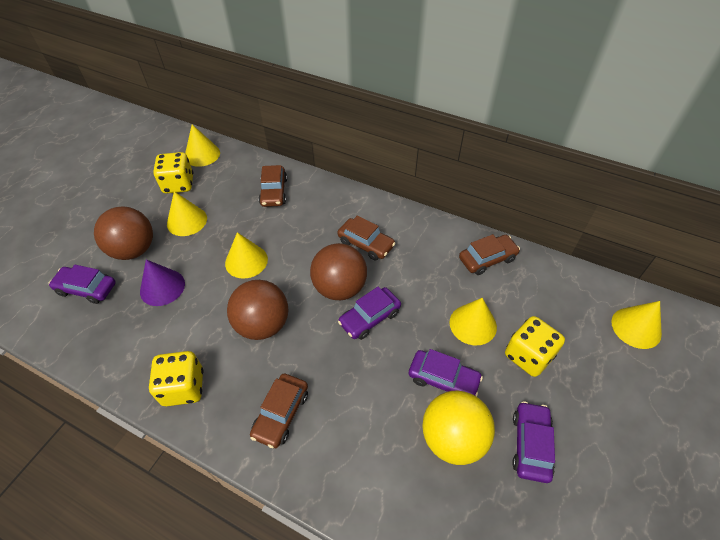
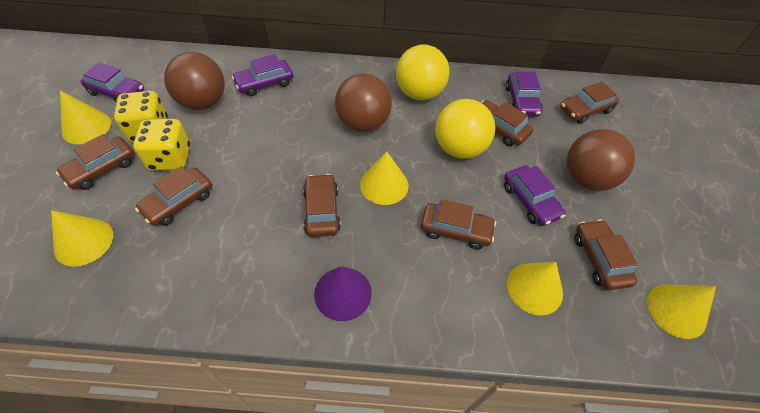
brown car: 4 -> 7
yellow ball: 1 -> 2
yellow dice: 3 -> 2

